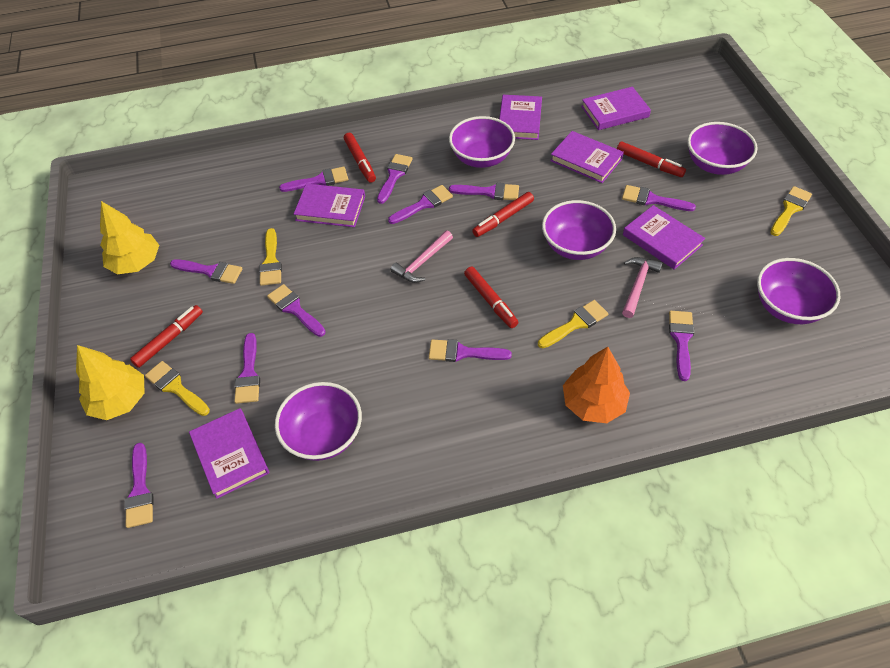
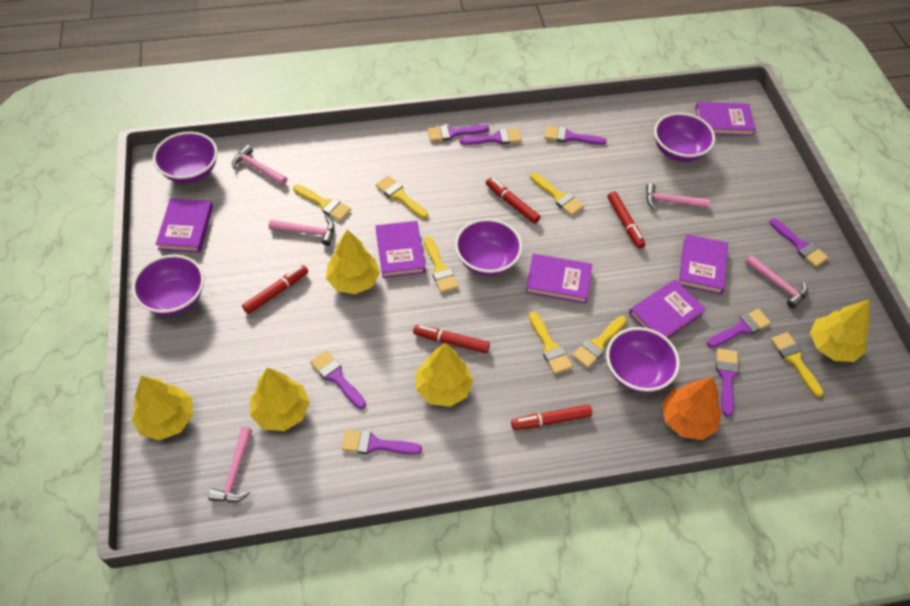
pink hammer: 2 -> 5
purple brush: 11 -> 8
yellow brush: 4 -> 7
yellow tree: 2 -> 5

